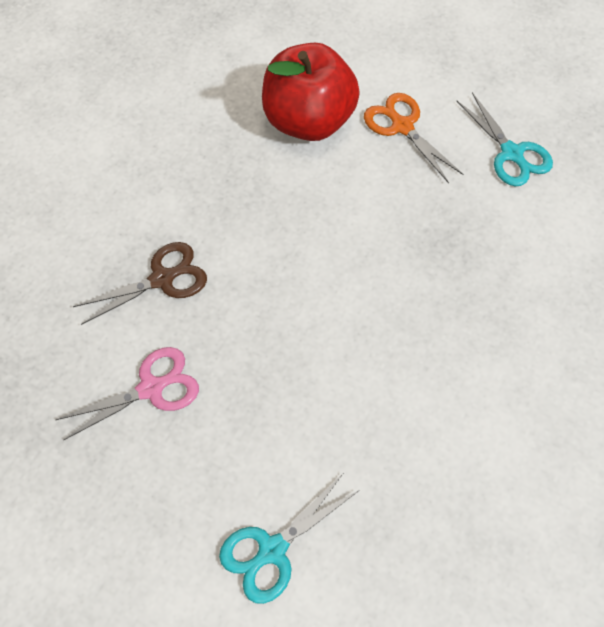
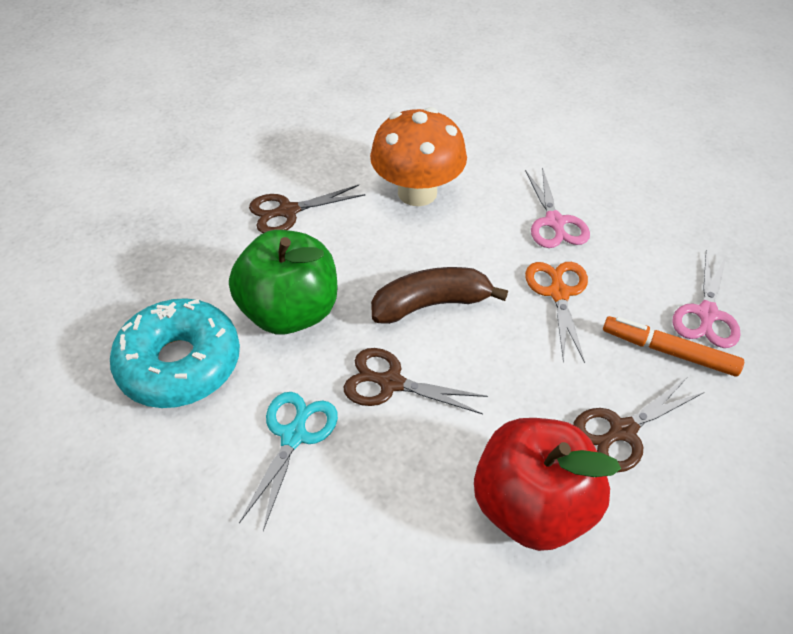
brown banana: 0 -> 1
brown scissors: 1 -> 3
green apple: 0 -> 1
orange marker: 0 -> 1
orange mushroom: 0 -> 1
pink scissors: 1 -> 2
turquoise donut: 0 -> 1
turquoise scissors: 2 -> 1

